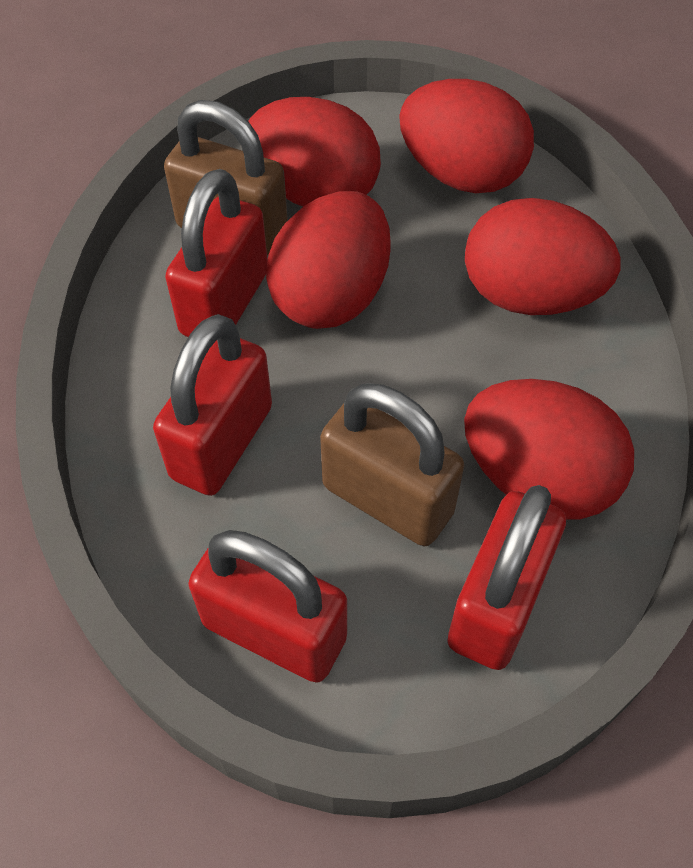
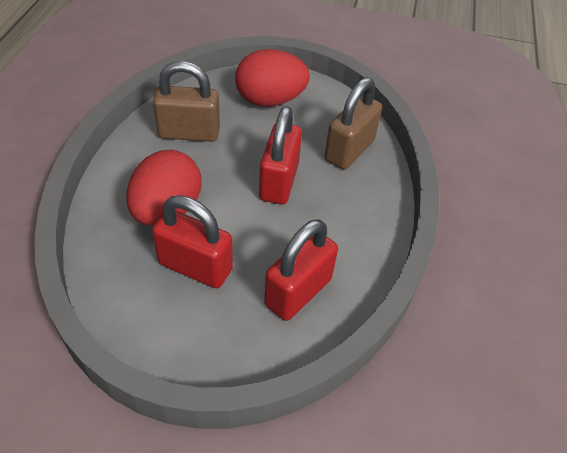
red egg: 5 -> 2
red padlock: 4 -> 3

